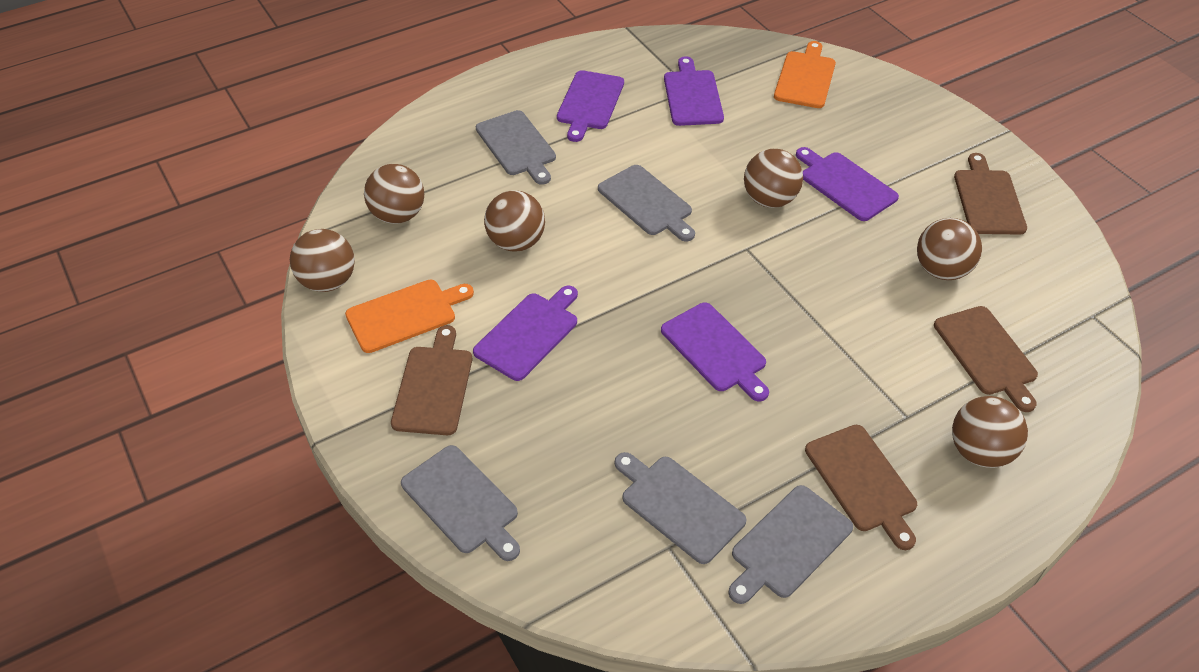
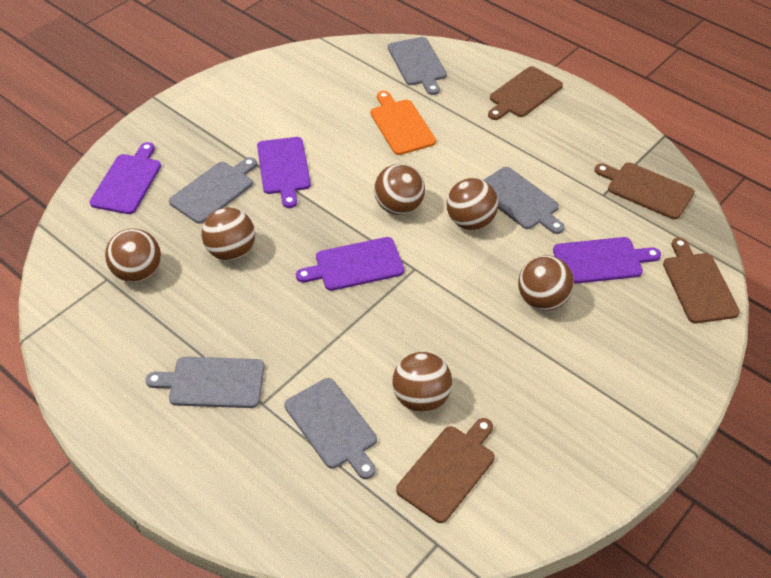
orange cutting board: 2 -> 1
purple cutting board: 5 -> 4

